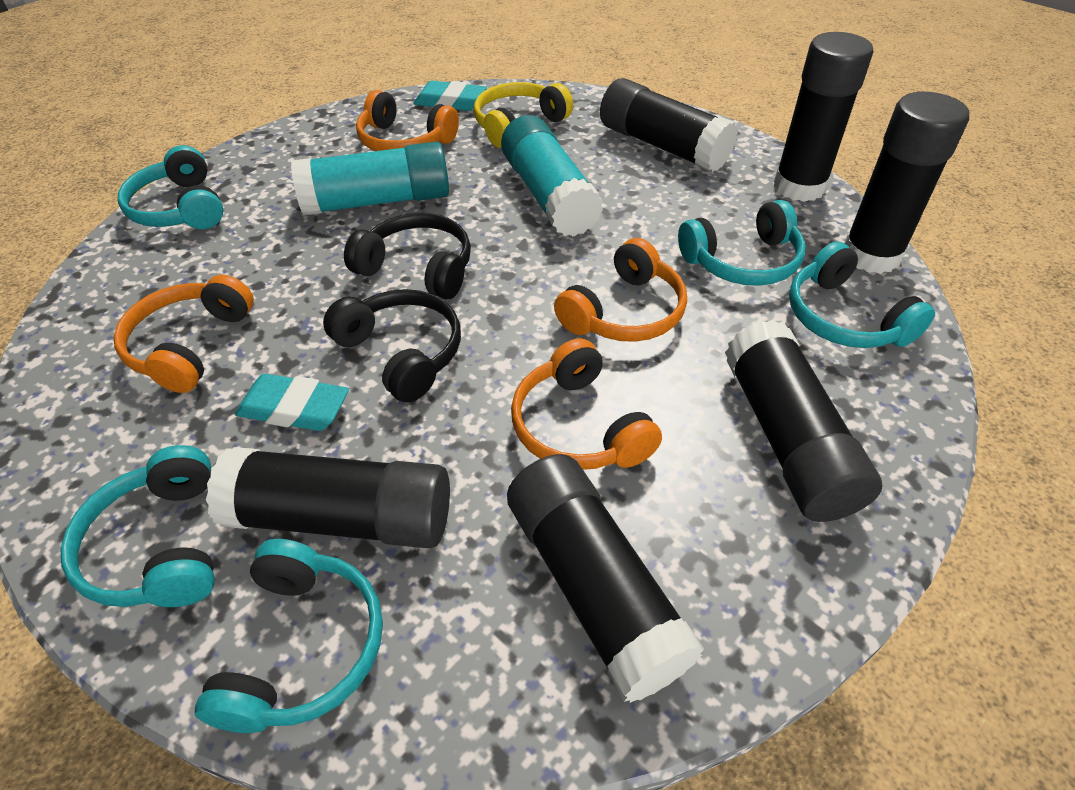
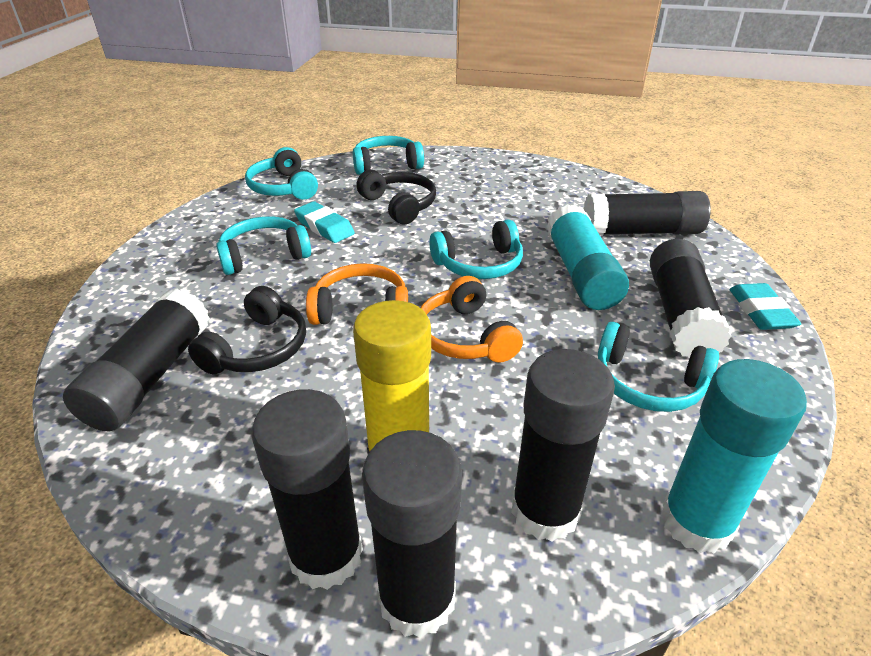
orange headphones: 4 -> 2
yellow glue stick: 0 -> 1
yellow headphones: 1 -> 0

